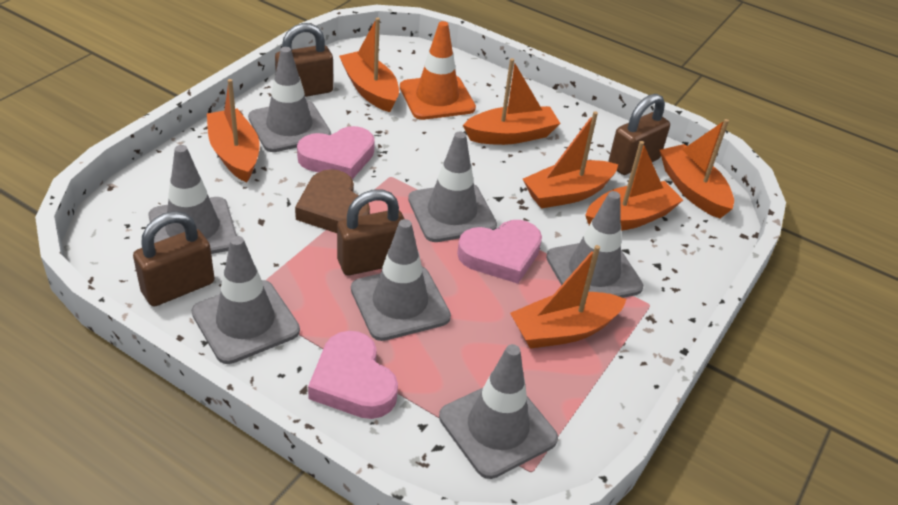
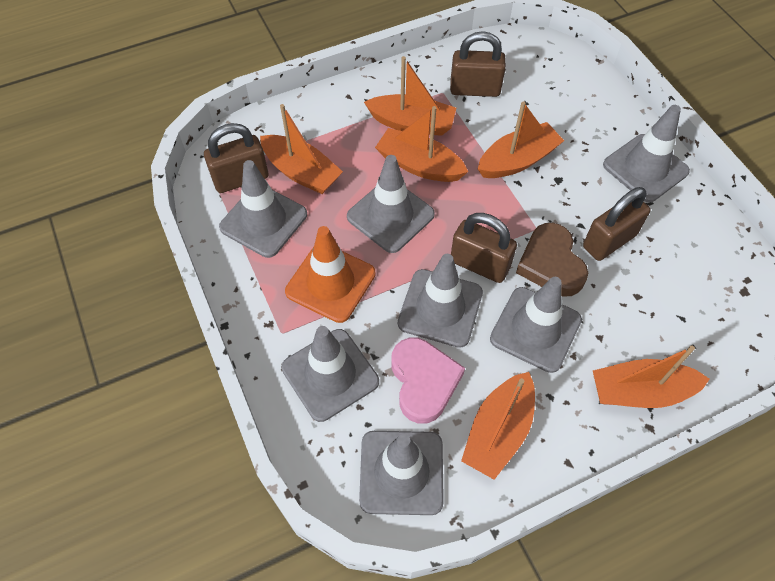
orange boat: 7 -> 6
pink heart: 3 -> 1

